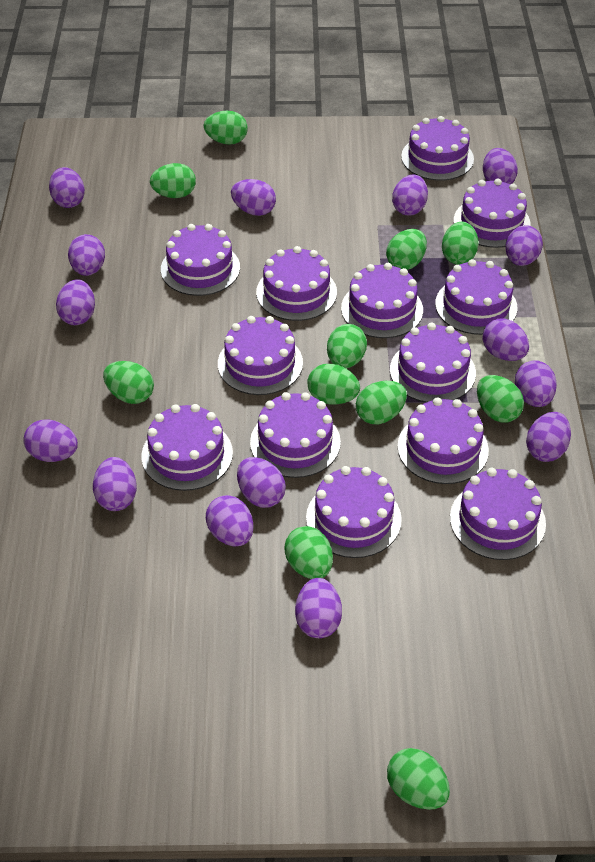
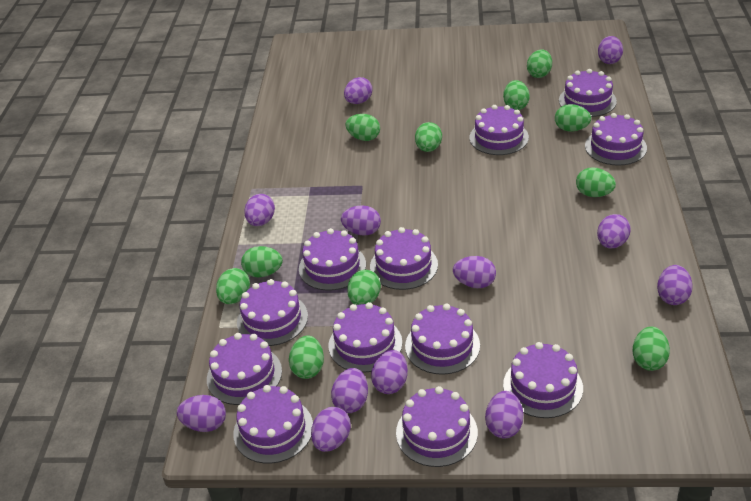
purple cake: 13 -> 12
purple egg: 15 -> 12

